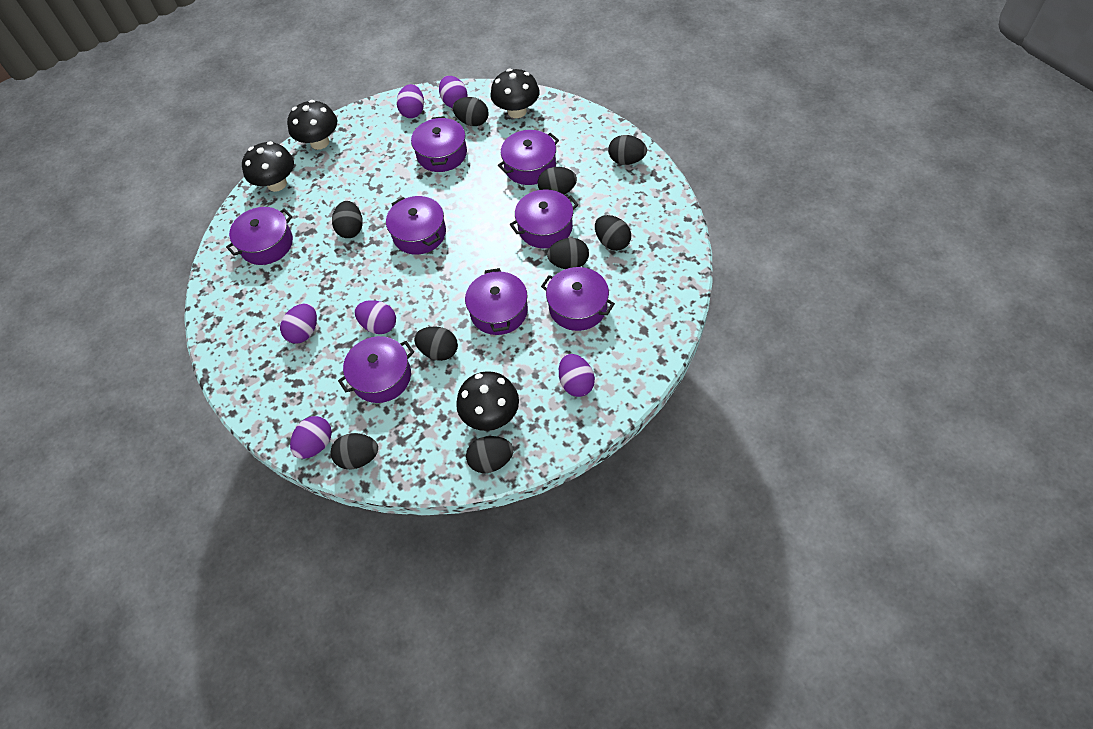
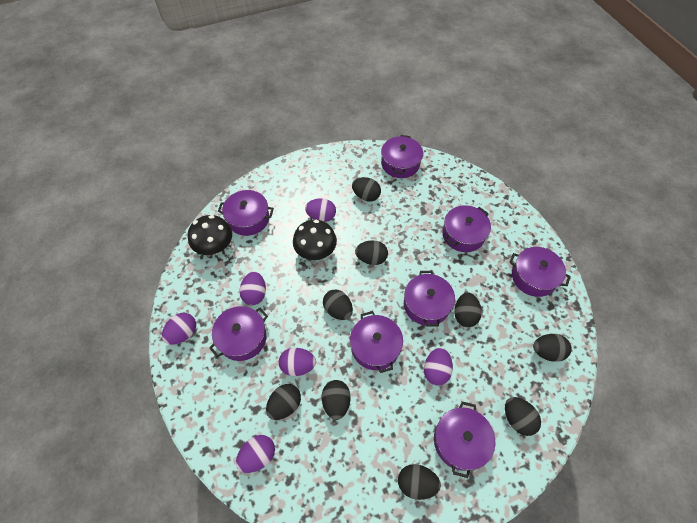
black mushroom: 4 -> 2

